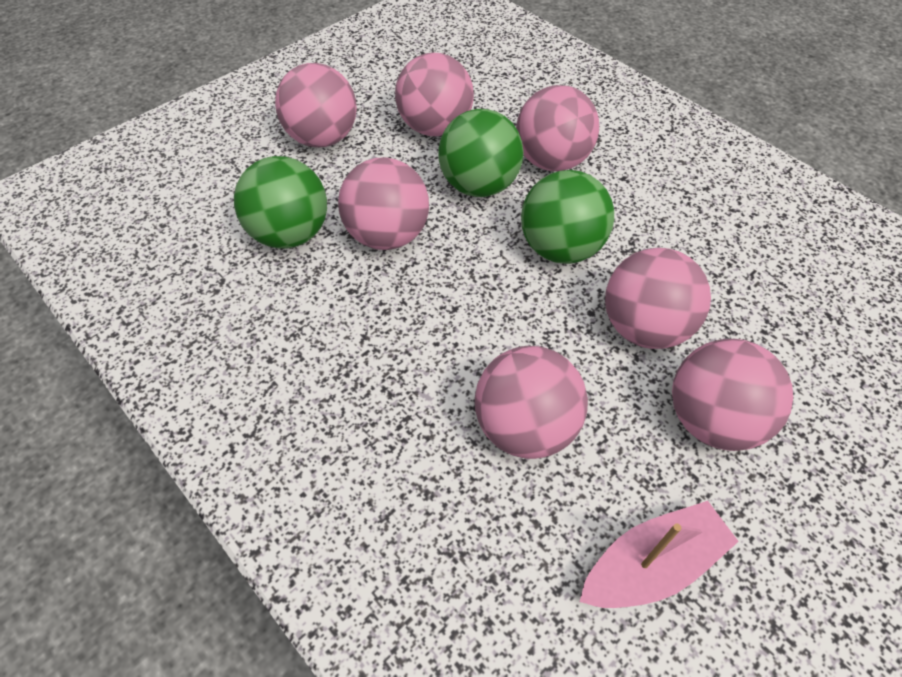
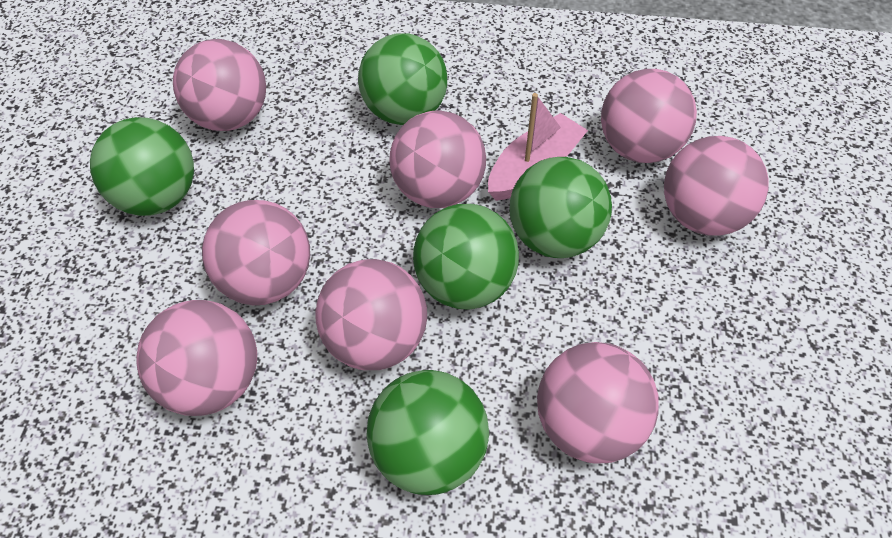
green ball: 3 -> 5
pink ball: 7 -> 8

